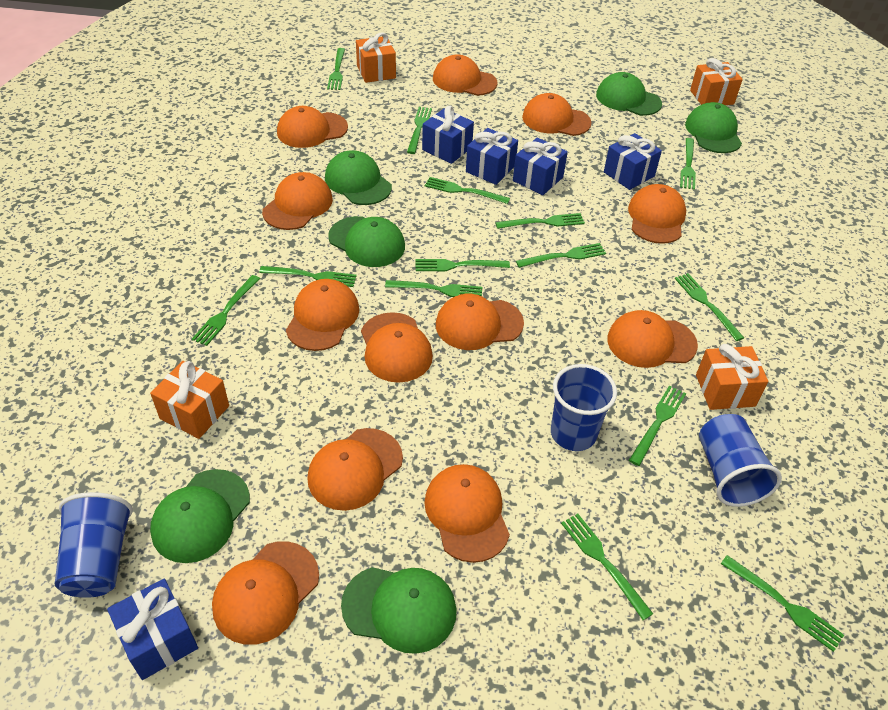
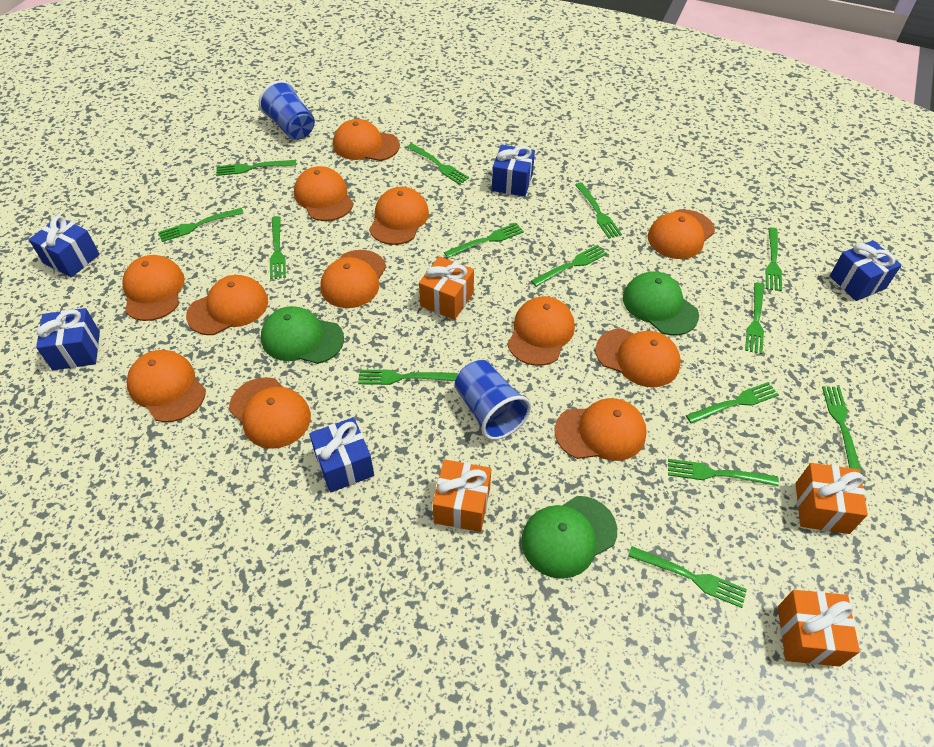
blue cup: 3 -> 2
green cap: 6 -> 3

